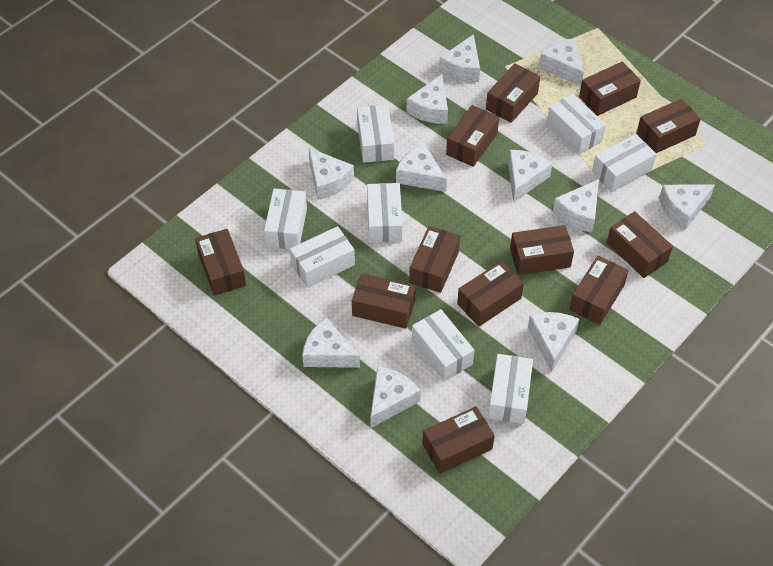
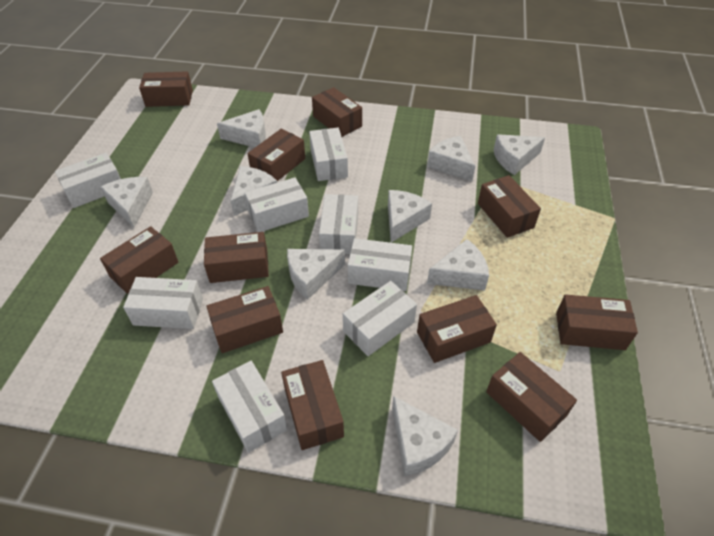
brown box: 12 -> 11
white cheese: 11 -> 9

